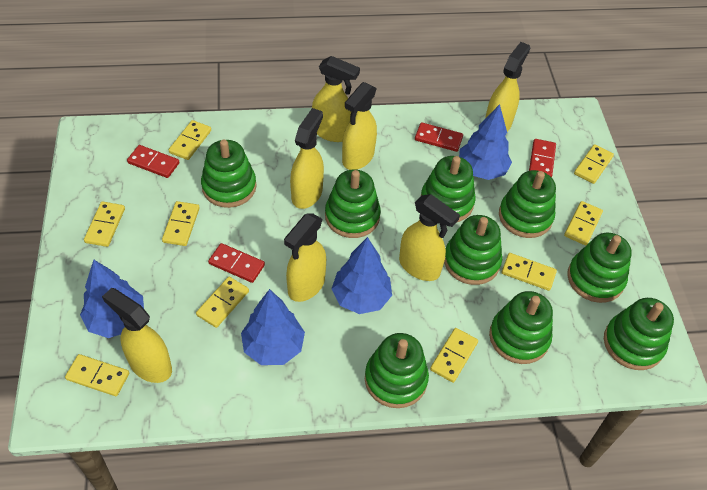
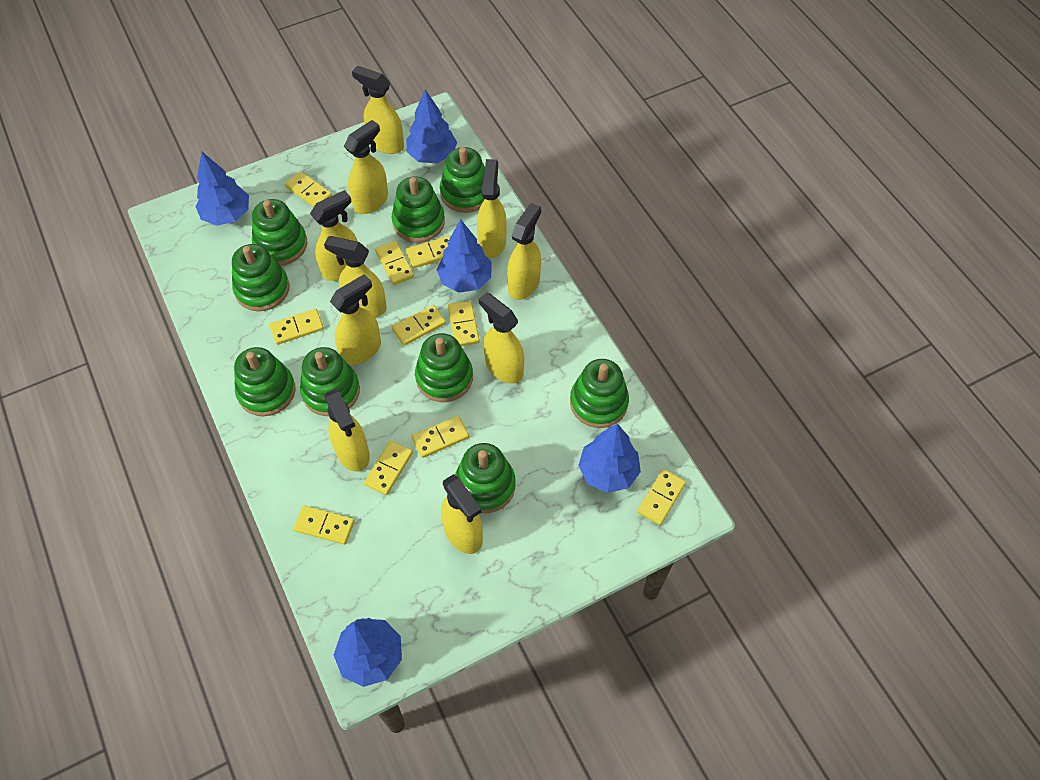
blue tree: 4 -> 5
red domino: 4 -> 0
yellow domino: 9 -> 10
yellow spray bottle: 7 -> 10

